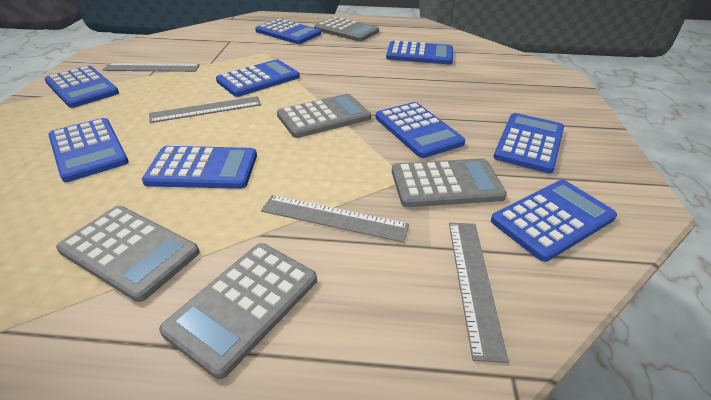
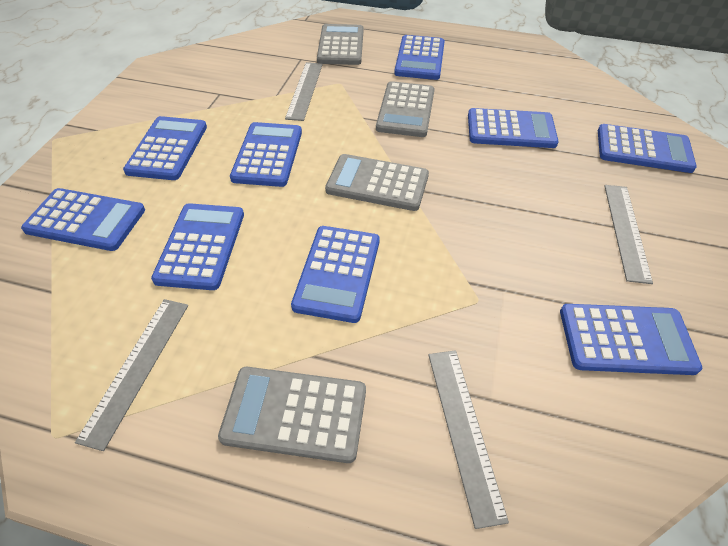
grey calculator: 5 -> 4

